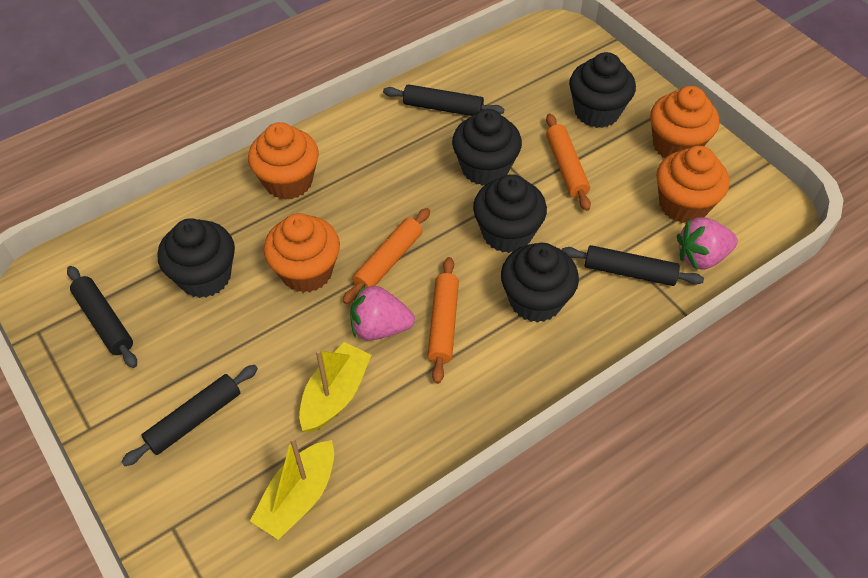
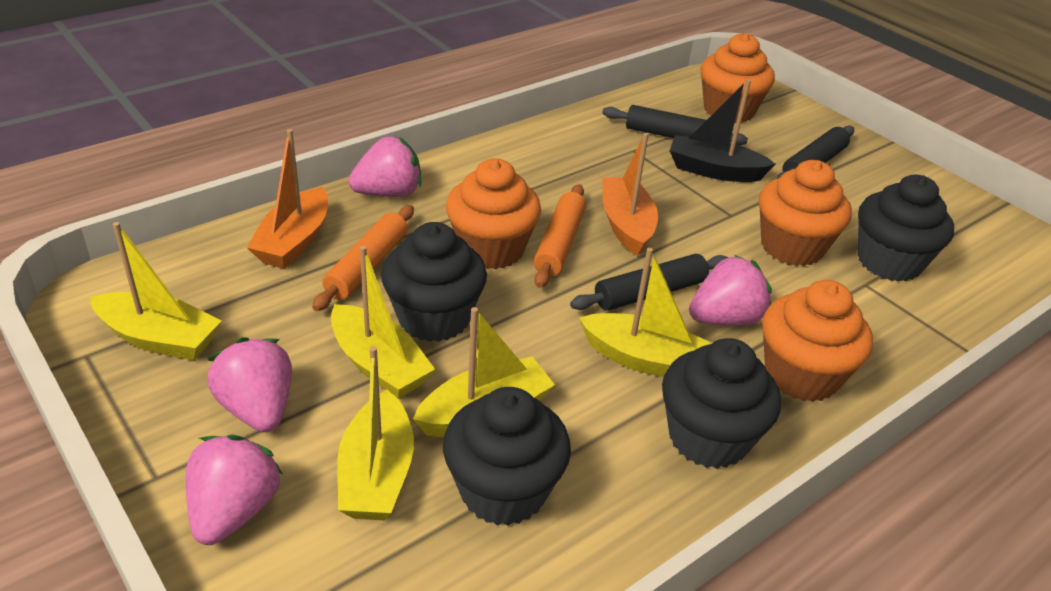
black boat: 0 -> 1
black cupcake: 5 -> 4
black rolling pin: 4 -> 3
orange boat: 0 -> 2
orange rolling pin: 3 -> 2
pink strawberry: 2 -> 4
yellow boat: 2 -> 5

